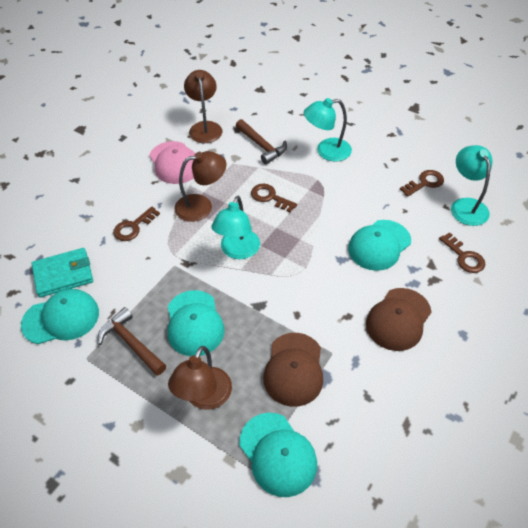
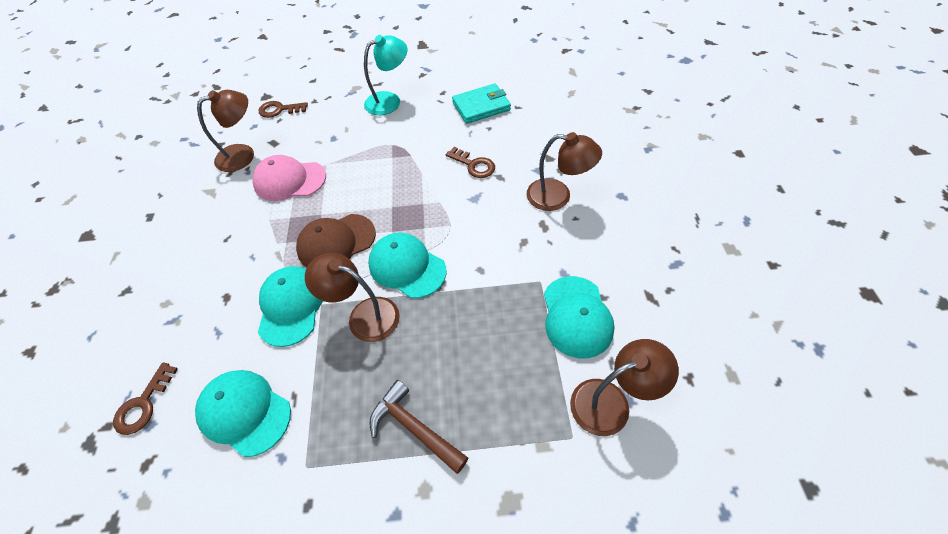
brown cap: 2 -> 1
brown hammer: 2 -> 1
brown key: 4 -> 3
brown lamp: 3 -> 4
turquoise lamp: 3 -> 1

